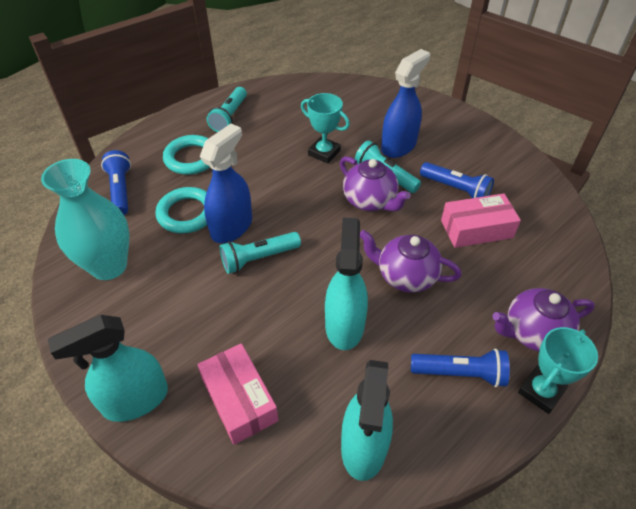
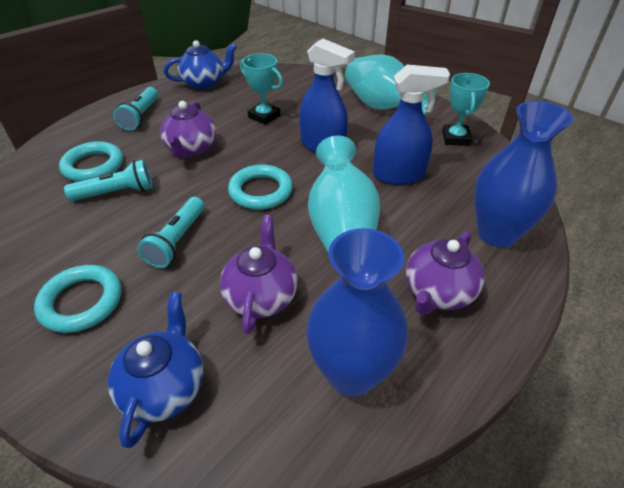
blue flashlight: 3 -> 0
blue teapot: 0 -> 2
blue vase: 0 -> 2
pink box: 2 -> 0
turquoise ring: 2 -> 3
turquoise spray bottle: 3 -> 0
turquoise vase: 1 -> 2

